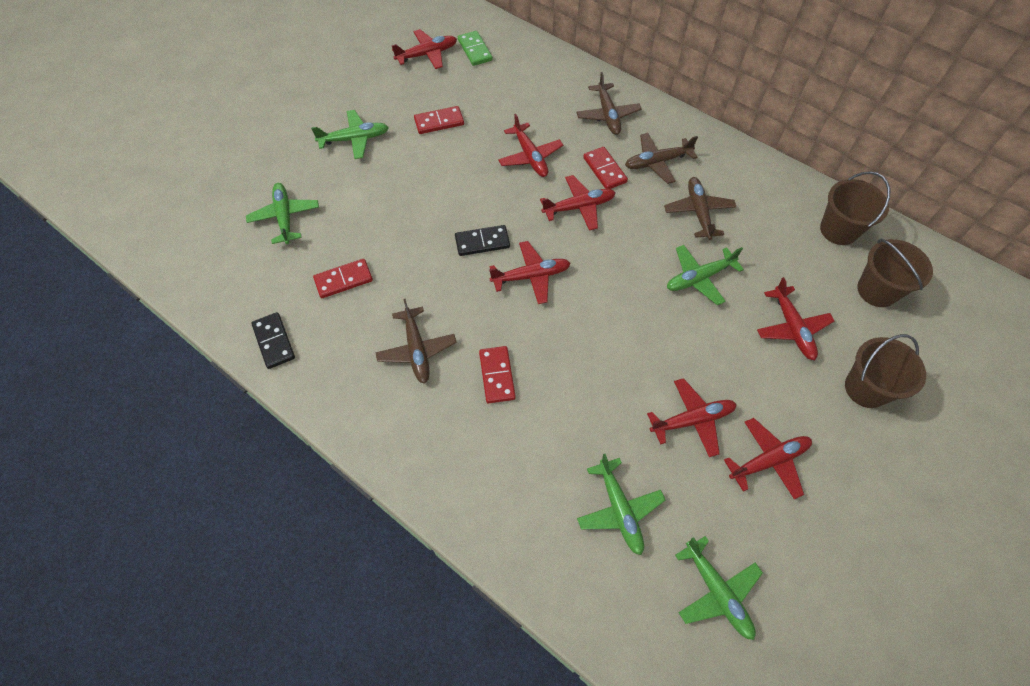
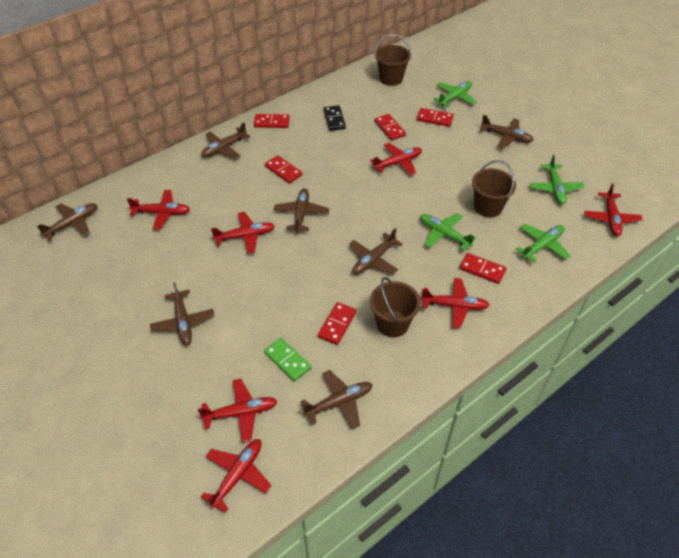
black domino: 2 -> 1
brown plane: 4 -> 7
green plane: 5 -> 4
red domino: 4 -> 6

